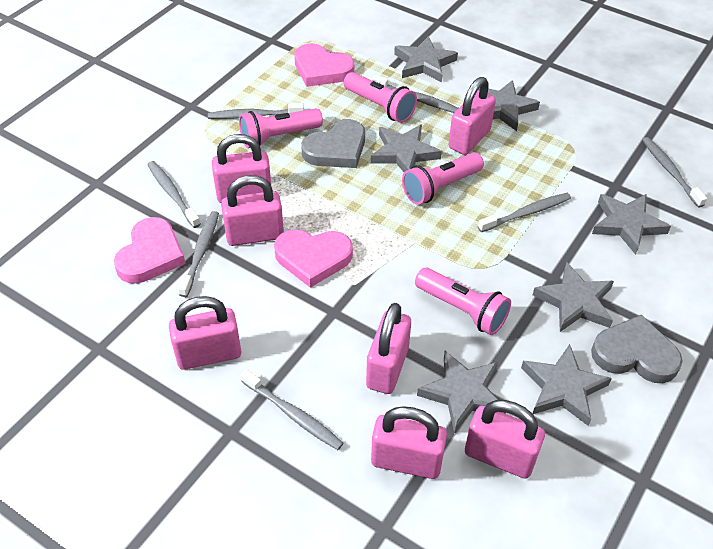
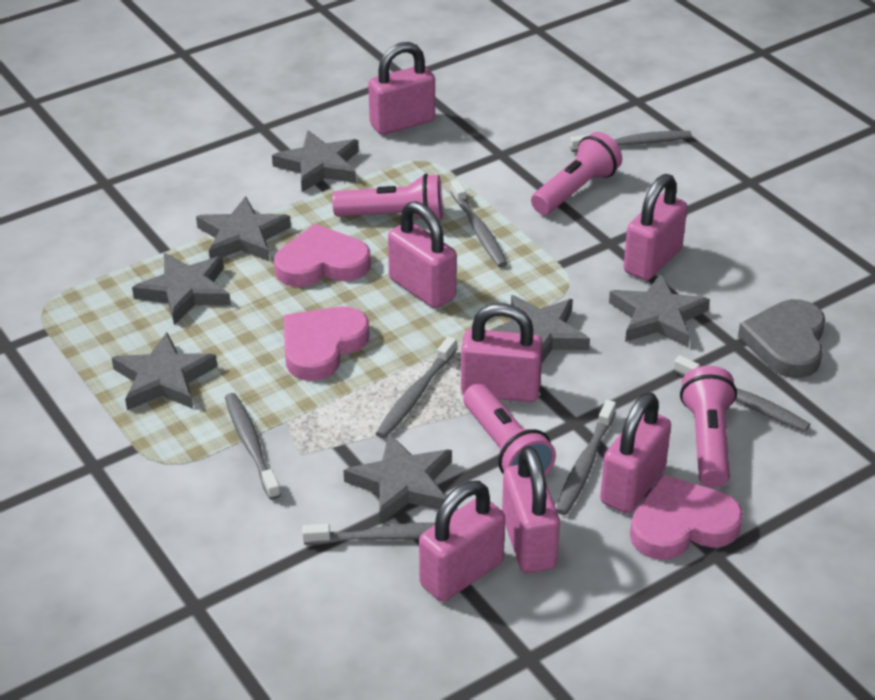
grey heart: 2 -> 1

